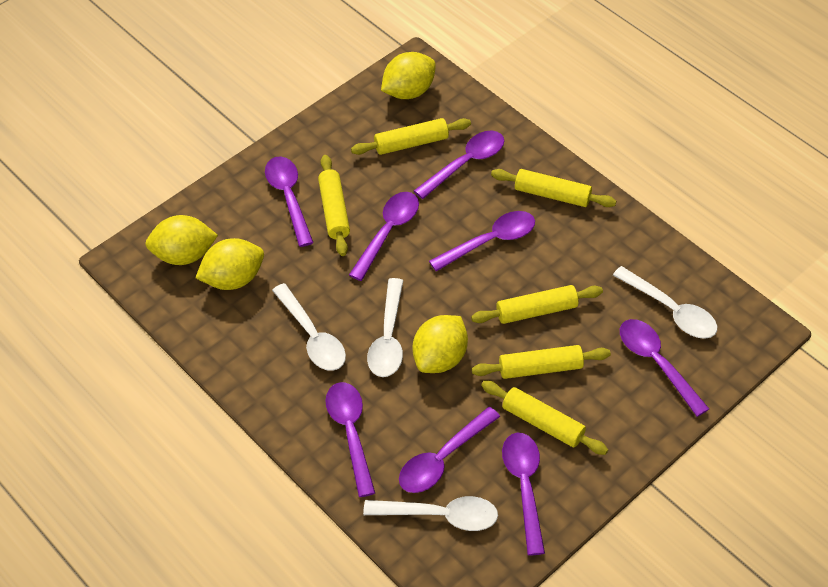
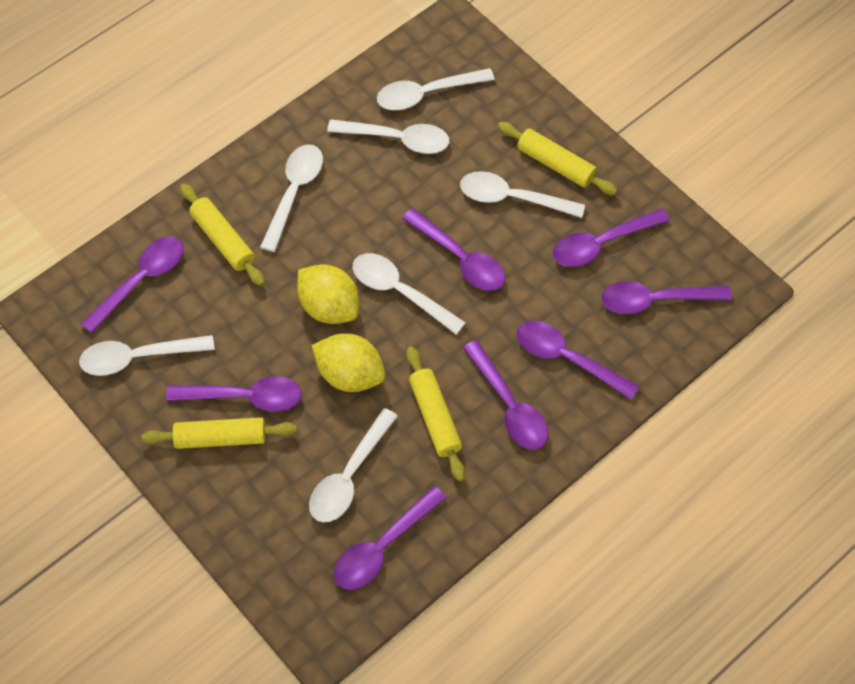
white spoon: 4 -> 7
yellow lemon: 4 -> 2
yellow rolling pin: 6 -> 4

